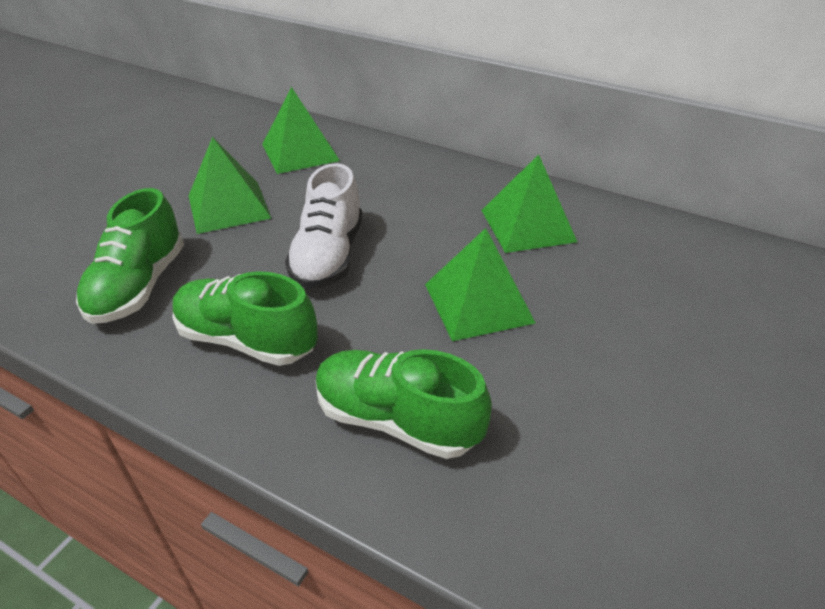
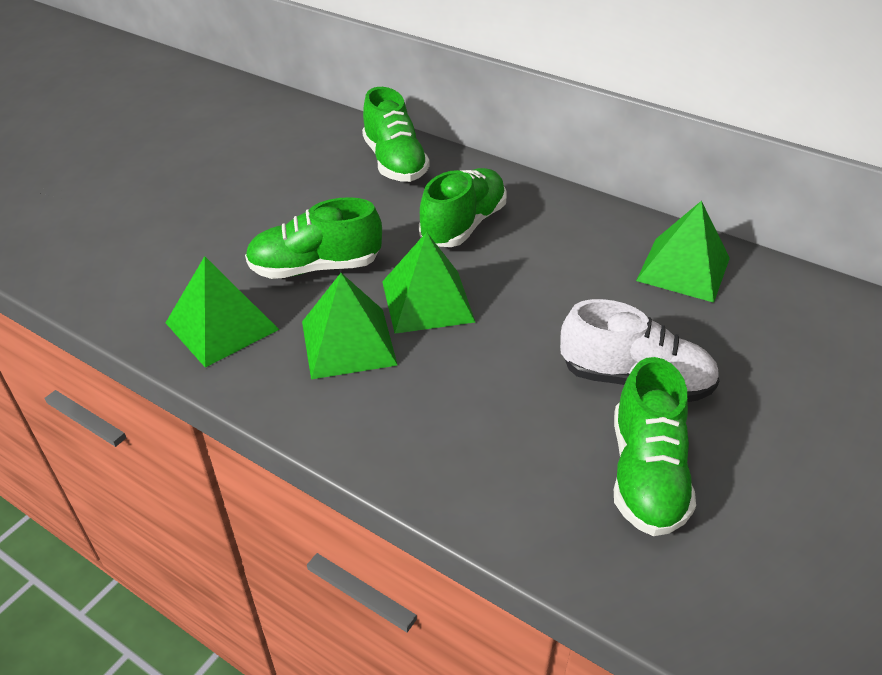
green shoe: 3 -> 4

